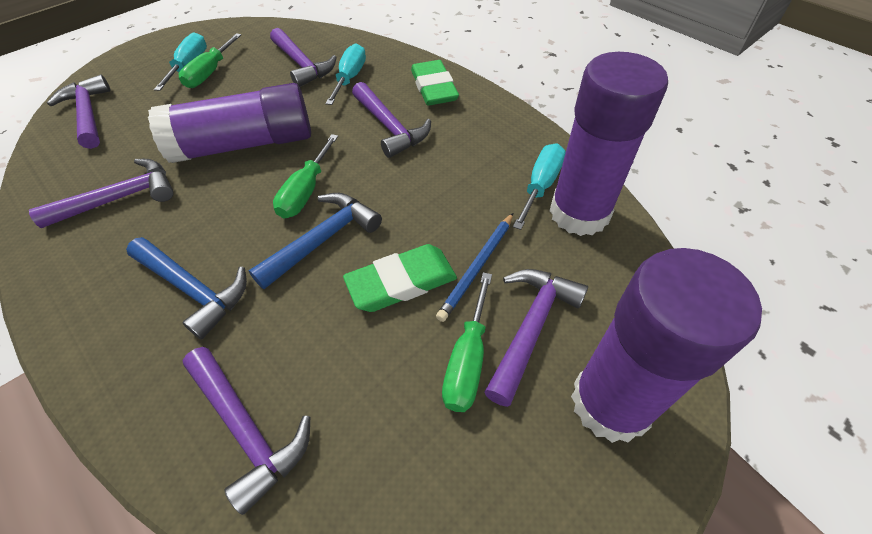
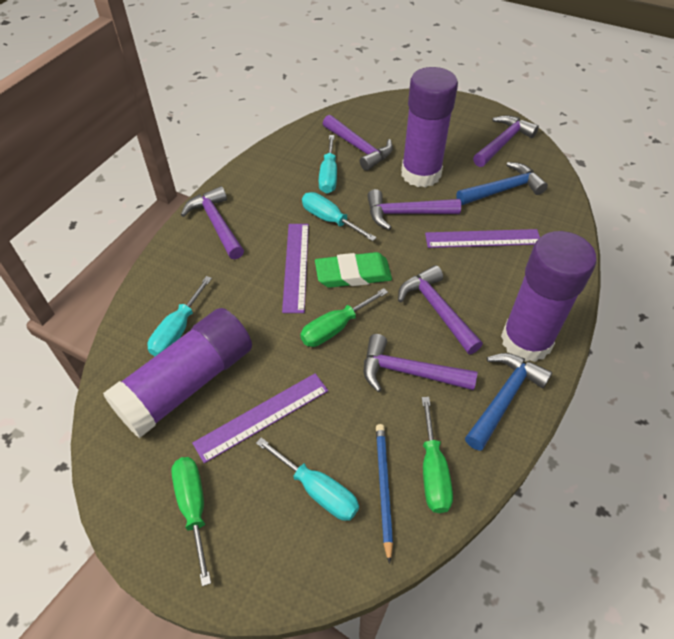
green eraser: 2 -> 1
purple ruler: 0 -> 3
turquoise screwdriver: 3 -> 4

